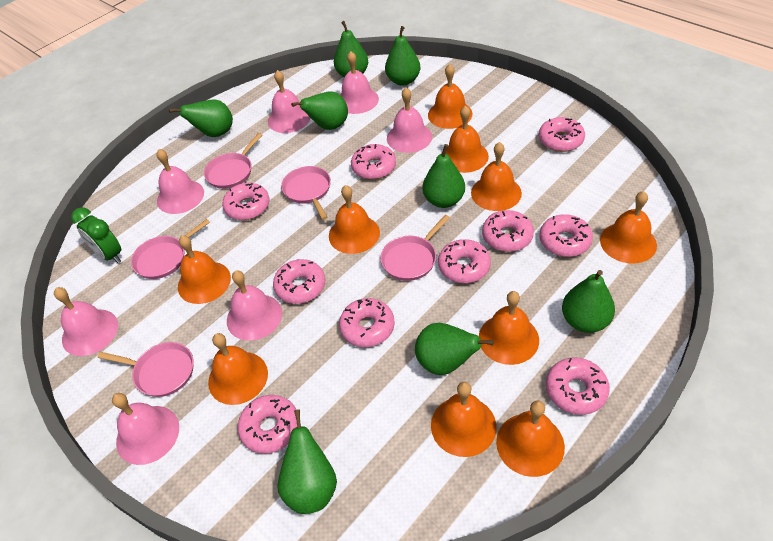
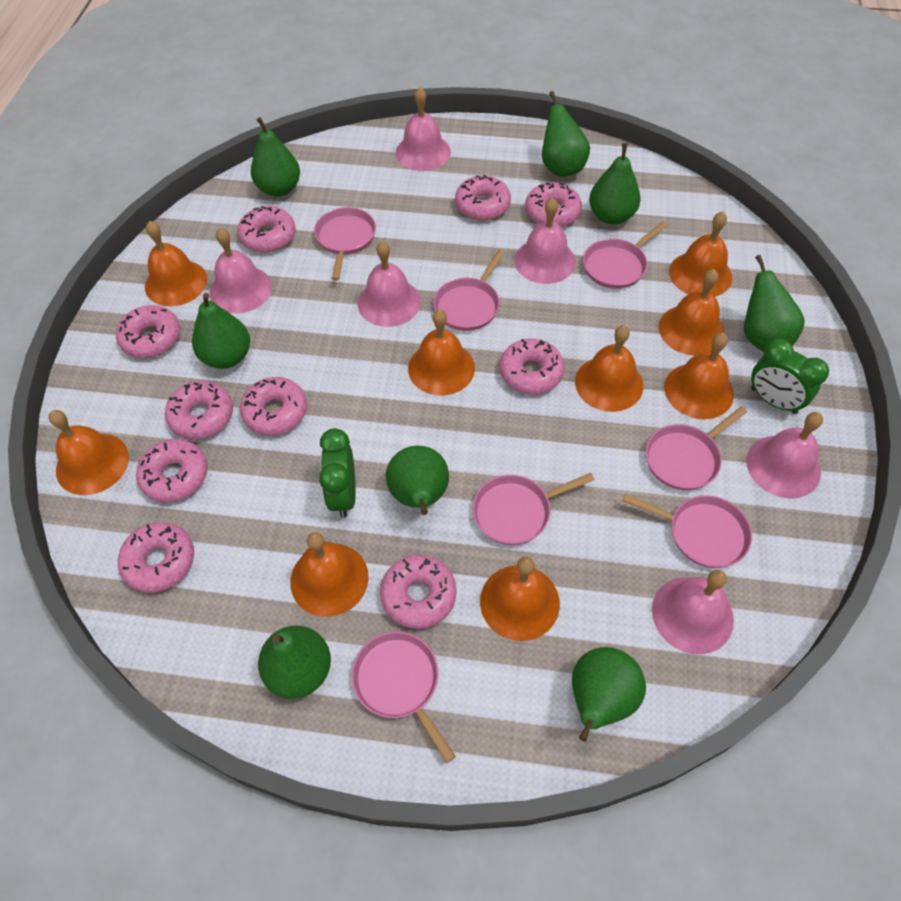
green clock: 1 -> 2
orange bell: 10 -> 9
pink bell: 7 -> 6
pink pan: 5 -> 7

